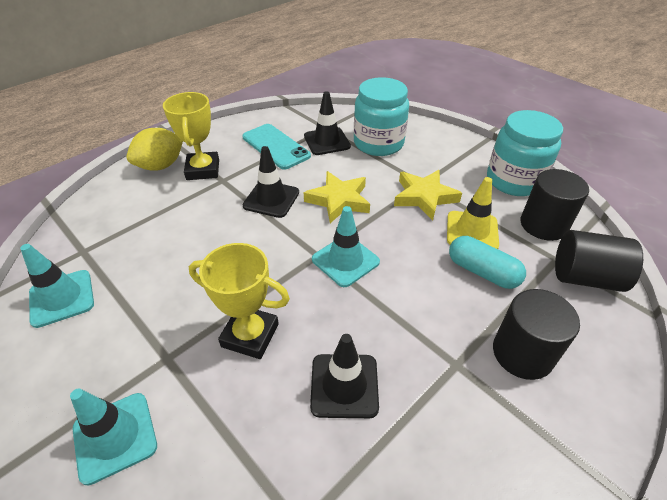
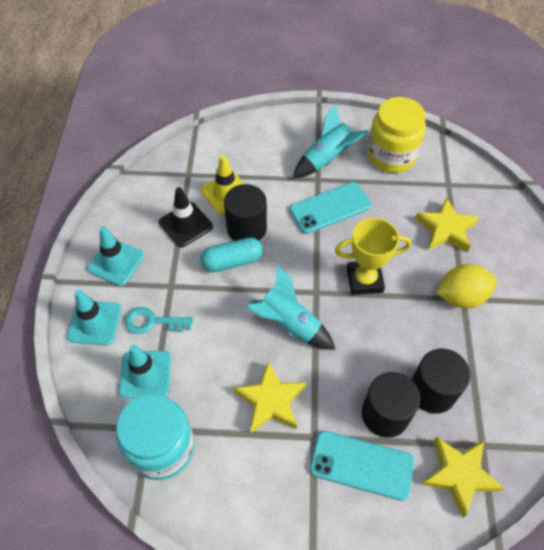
black traffic cone: 3 -> 1
turquoise jar: 2 -> 1
turquoise key: 0 -> 1
turquoise phone: 1 -> 2
turquoise rocket: 0 -> 2
yellow jar: 0 -> 1
yellow star: 2 -> 3
yellow trophy: 2 -> 1

